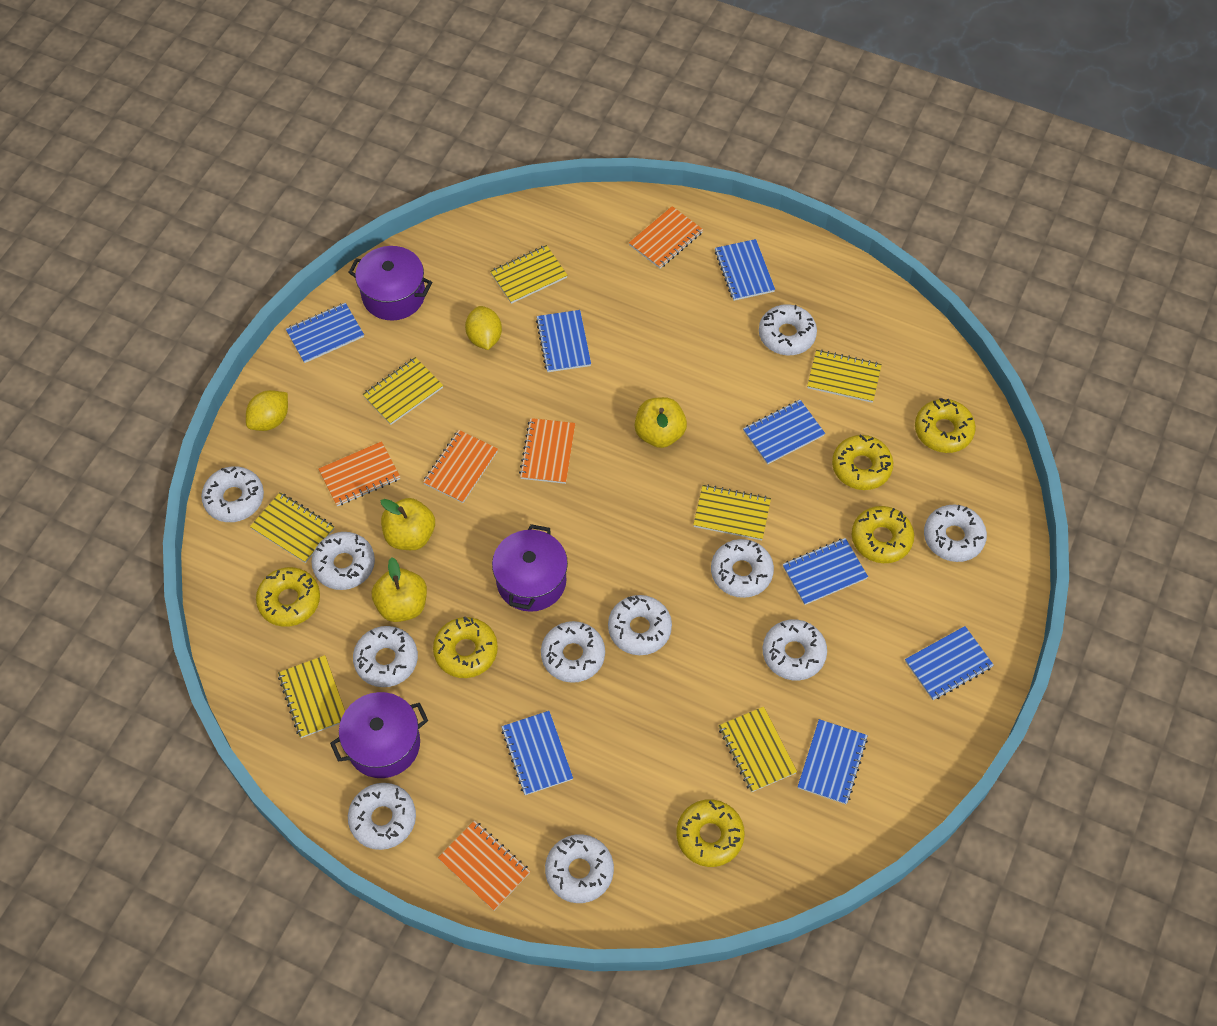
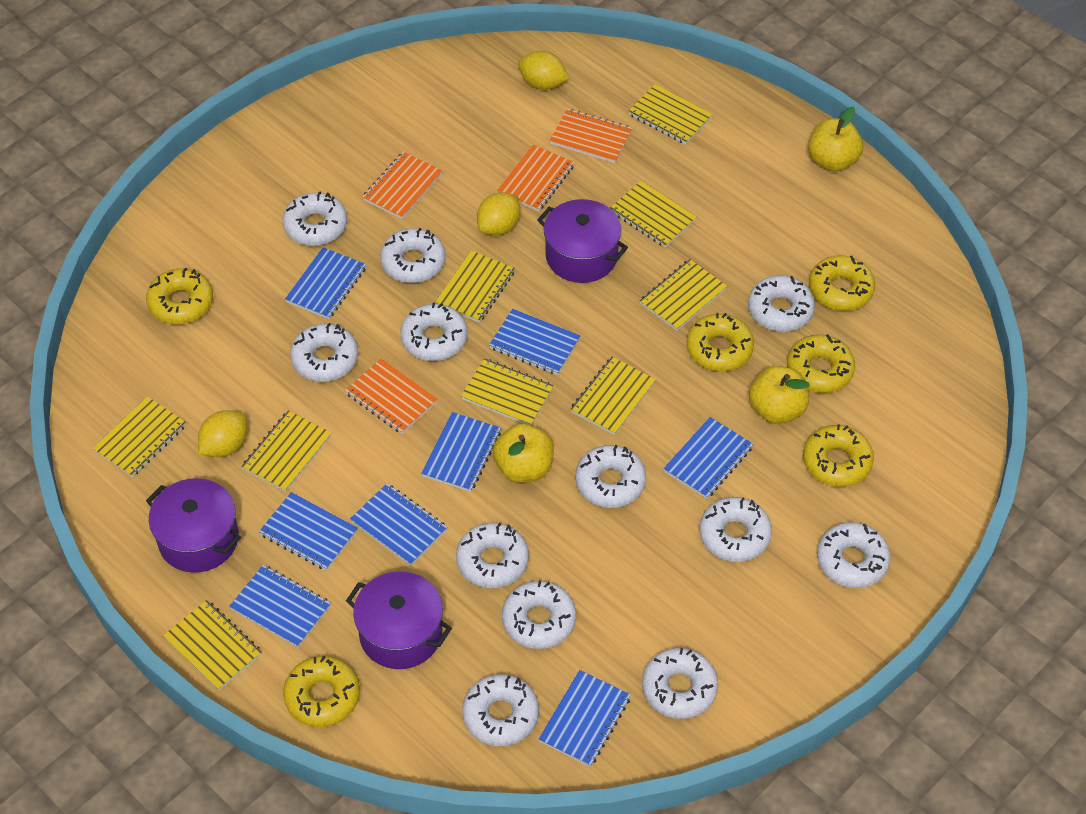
orange notebook: 5 -> 4
white donut: 11 -> 12
yellow lemon: 2 -> 3
yellow notebook: 7 -> 9

